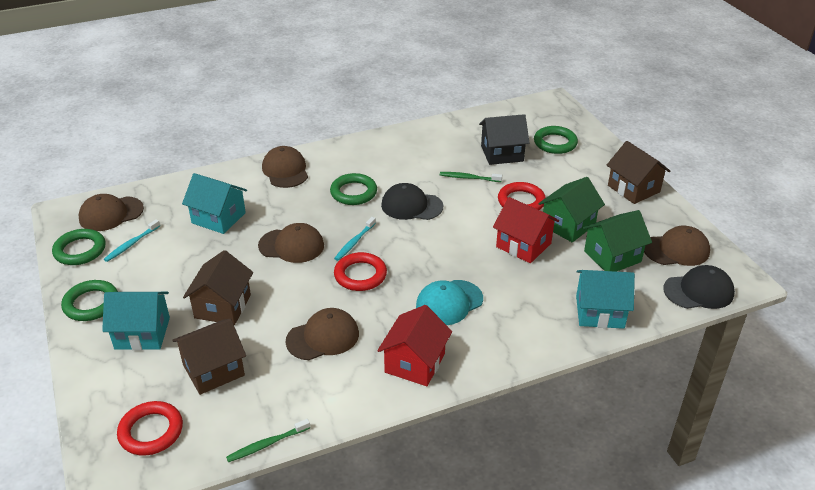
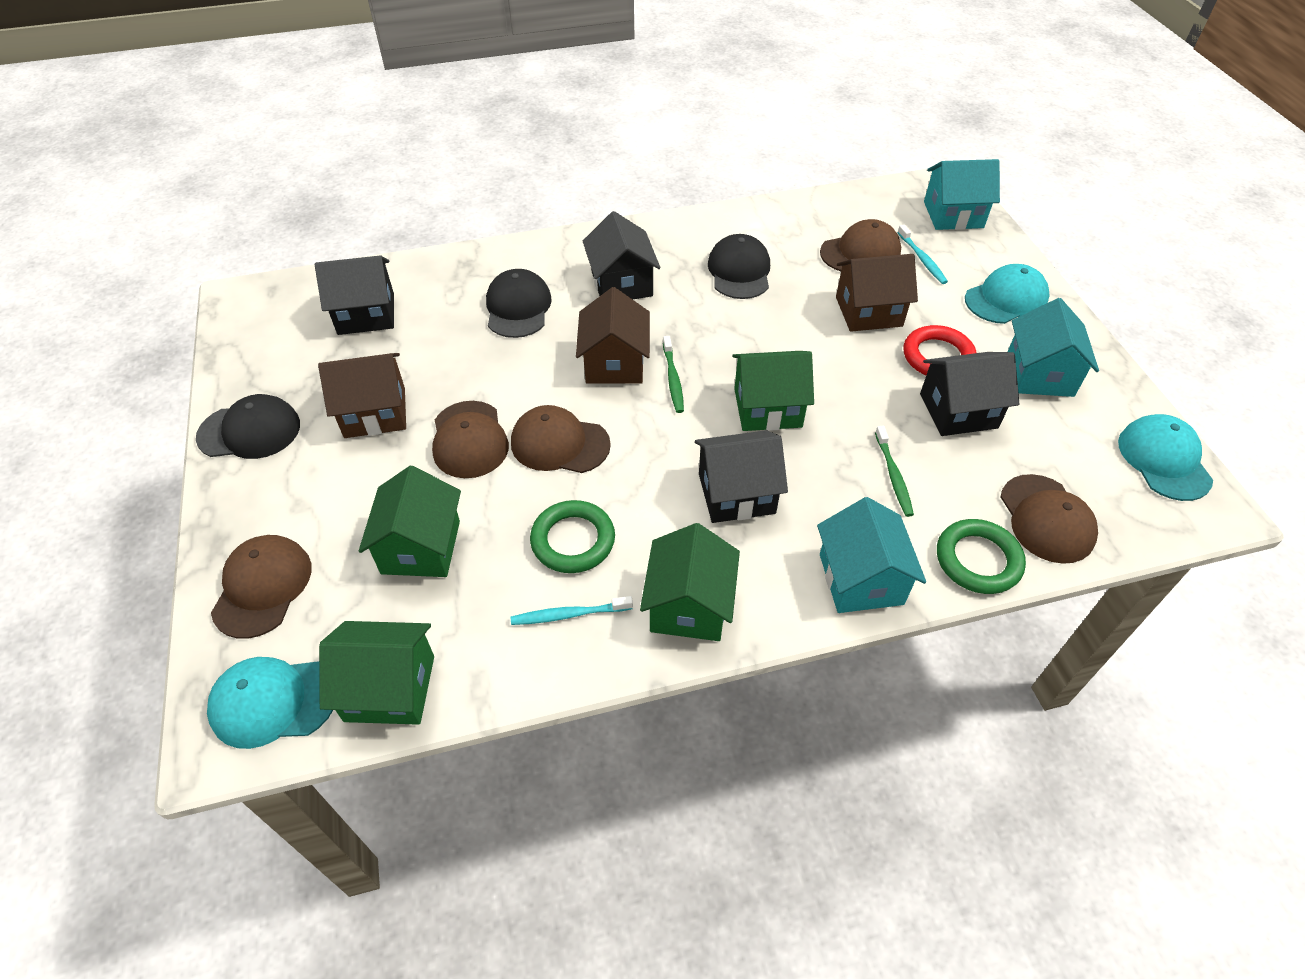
black cap: 2 -> 3
black house: 1 -> 4
green house: 2 -> 4
green ring: 4 -> 2
red house: 2 -> 0
red ring: 3 -> 1
turquoise cap: 1 -> 3

